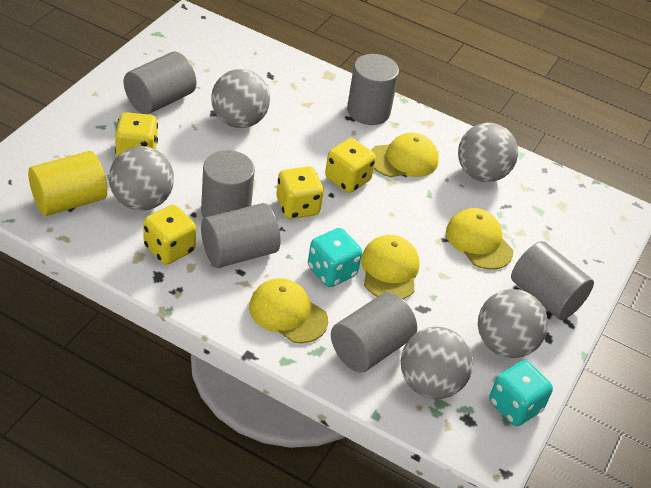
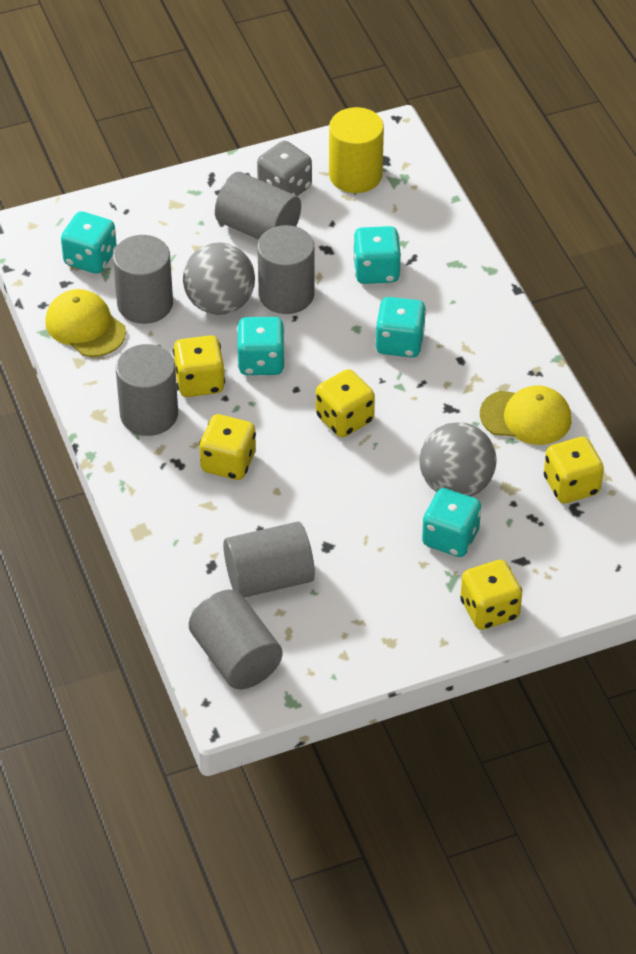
grey ball: 5 -> 2
grey dice: 0 -> 1
turquoise dice: 2 -> 5
yellow cap: 4 -> 2
yellow dice: 4 -> 5

